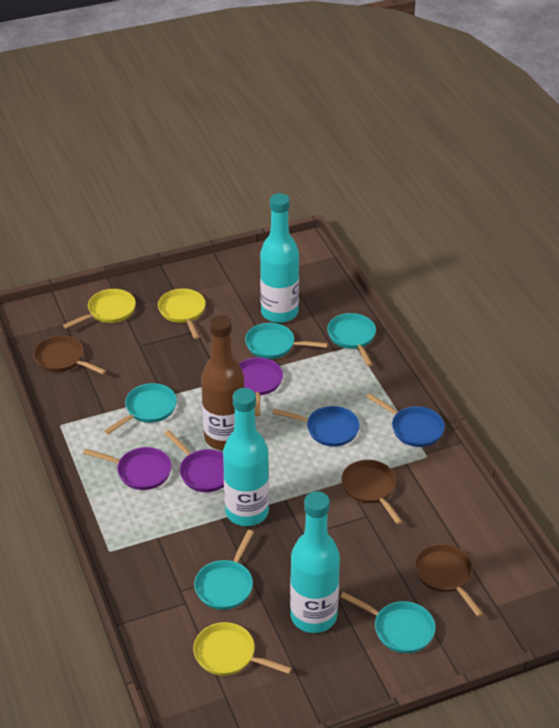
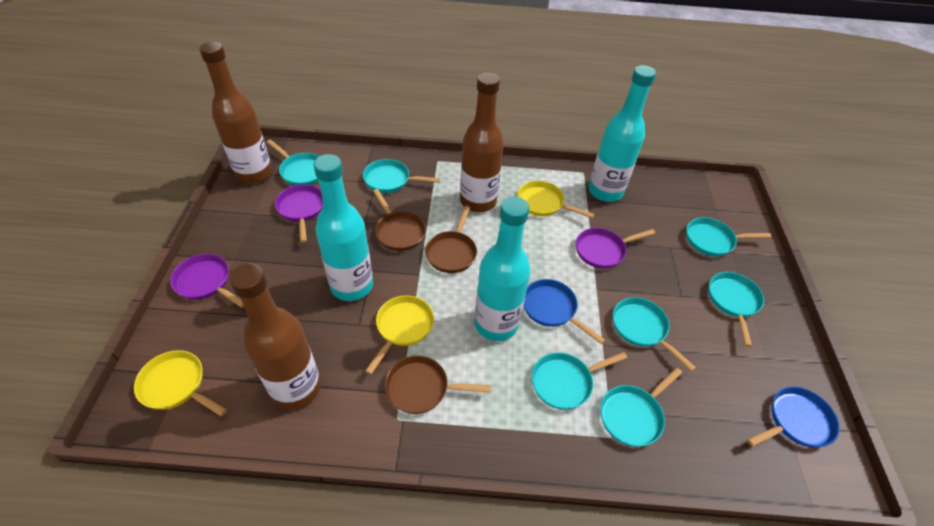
brown bottle: 1 -> 3
turquoise pan: 5 -> 7

